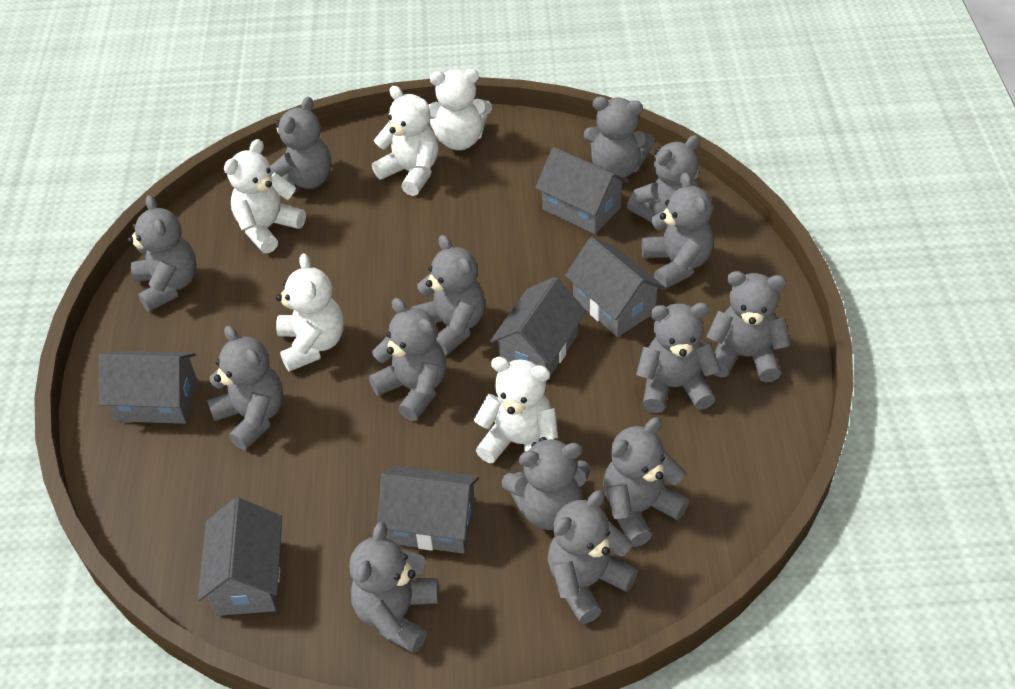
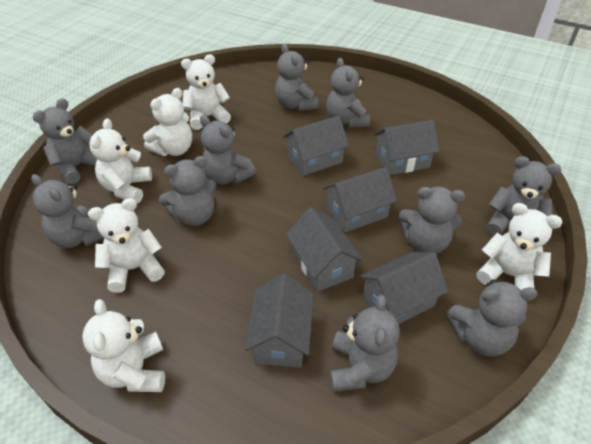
grey teddy bear: 14 -> 10
white teddy bear: 5 -> 6

